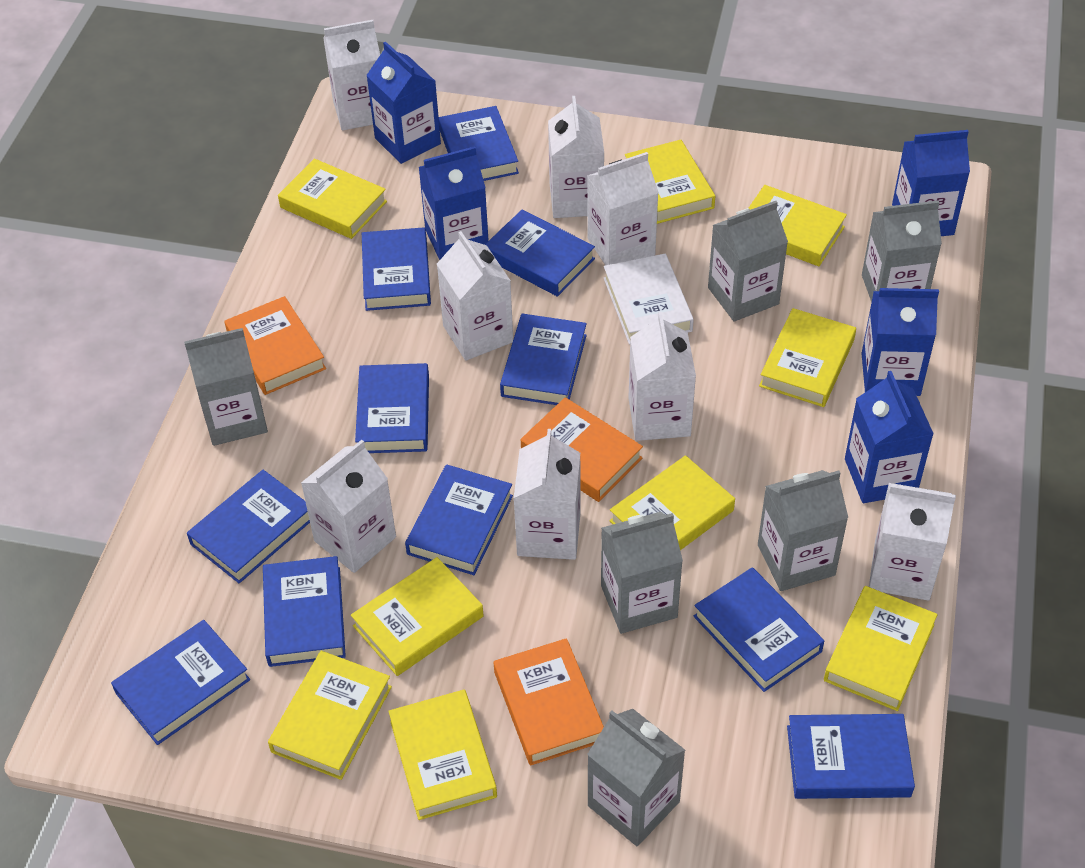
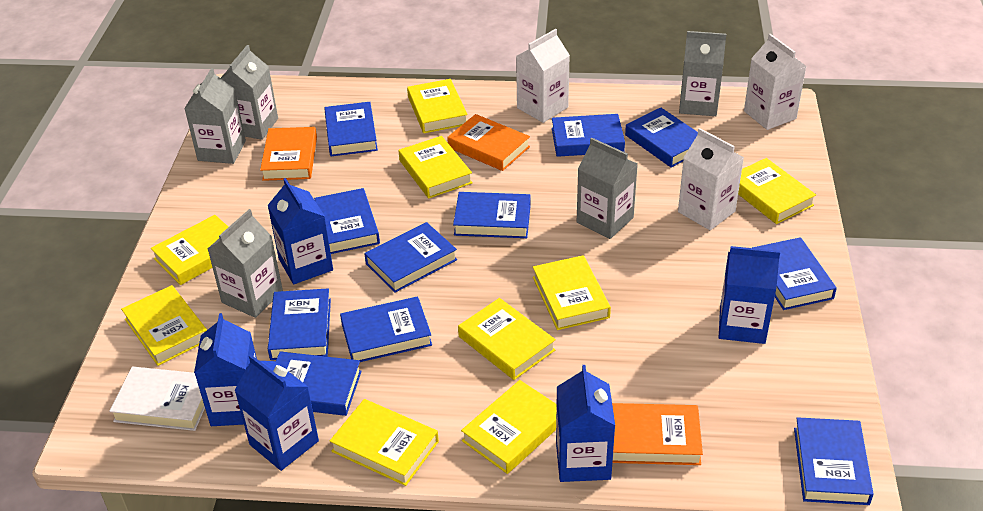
grey carton: 6 -> 5
white carton: 8 -> 3

